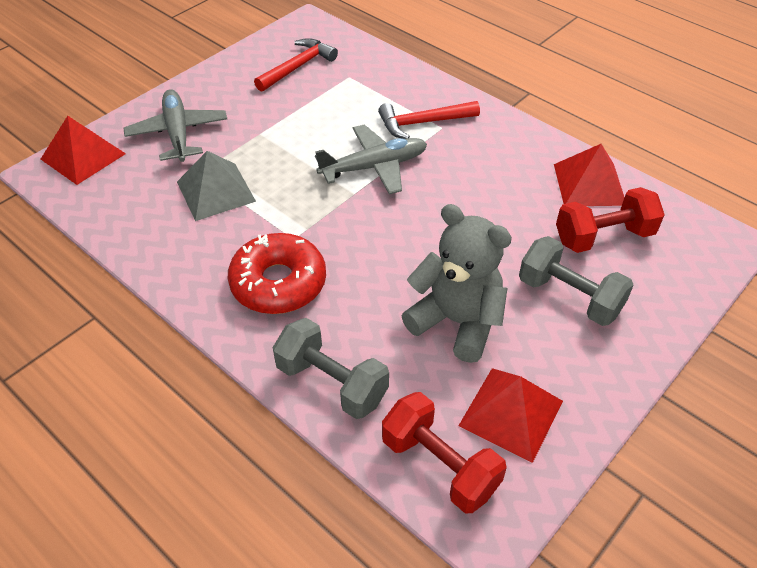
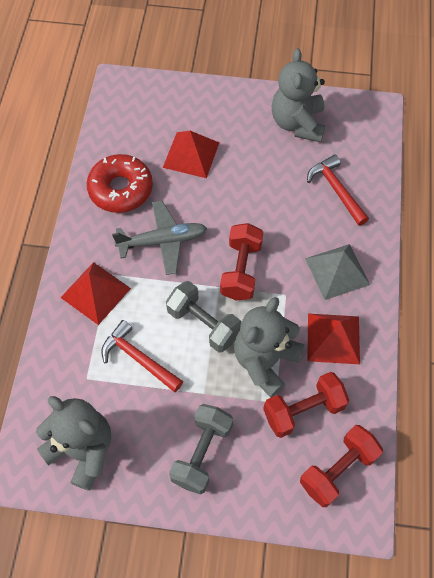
grey plane: 2 -> 1
grey teddy bear: 1 -> 3
red dumbbell: 2 -> 3

